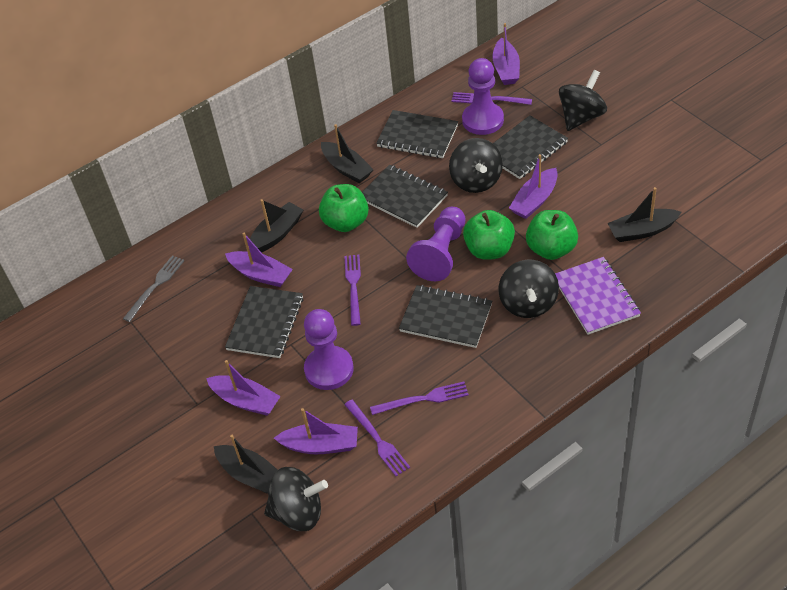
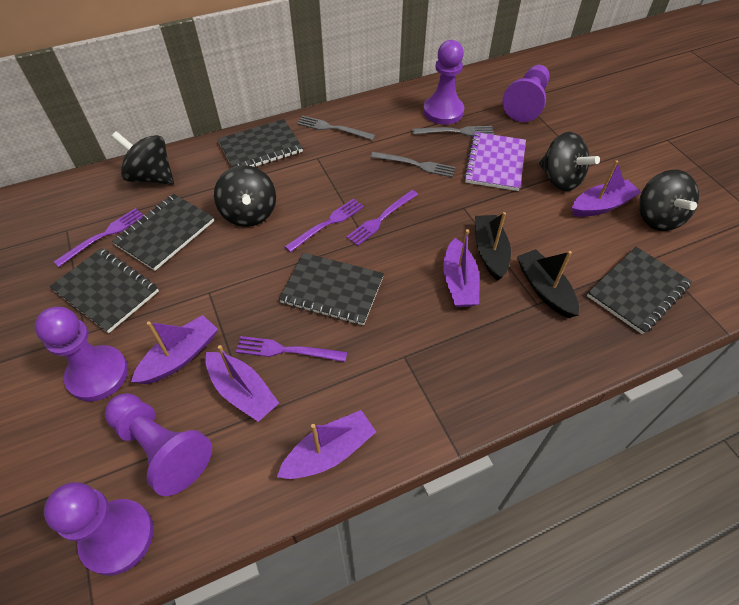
black boat: 4 -> 2
green apple: 3 -> 0
grey fork: 1 -> 3
purple pawn: 3 -> 5

